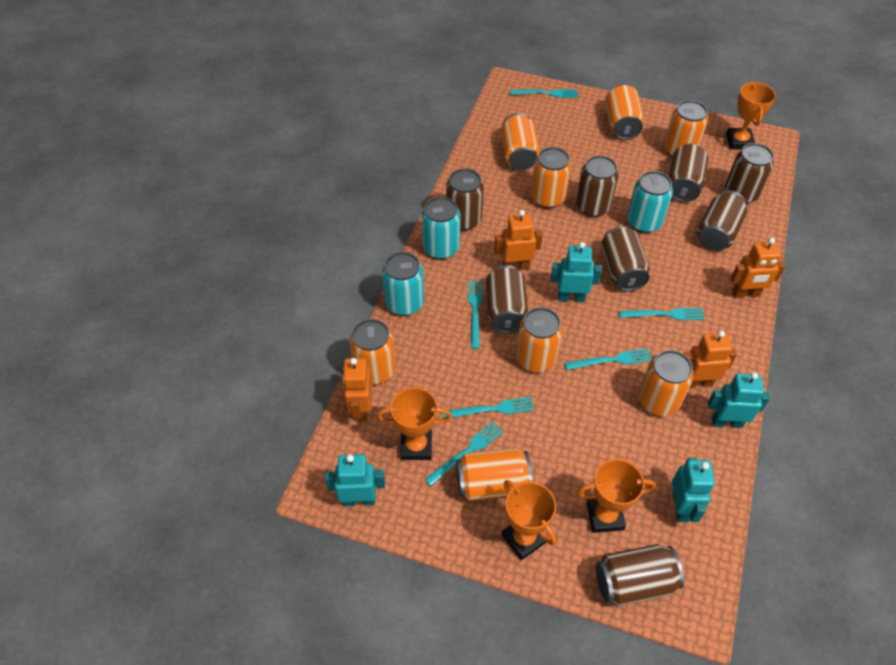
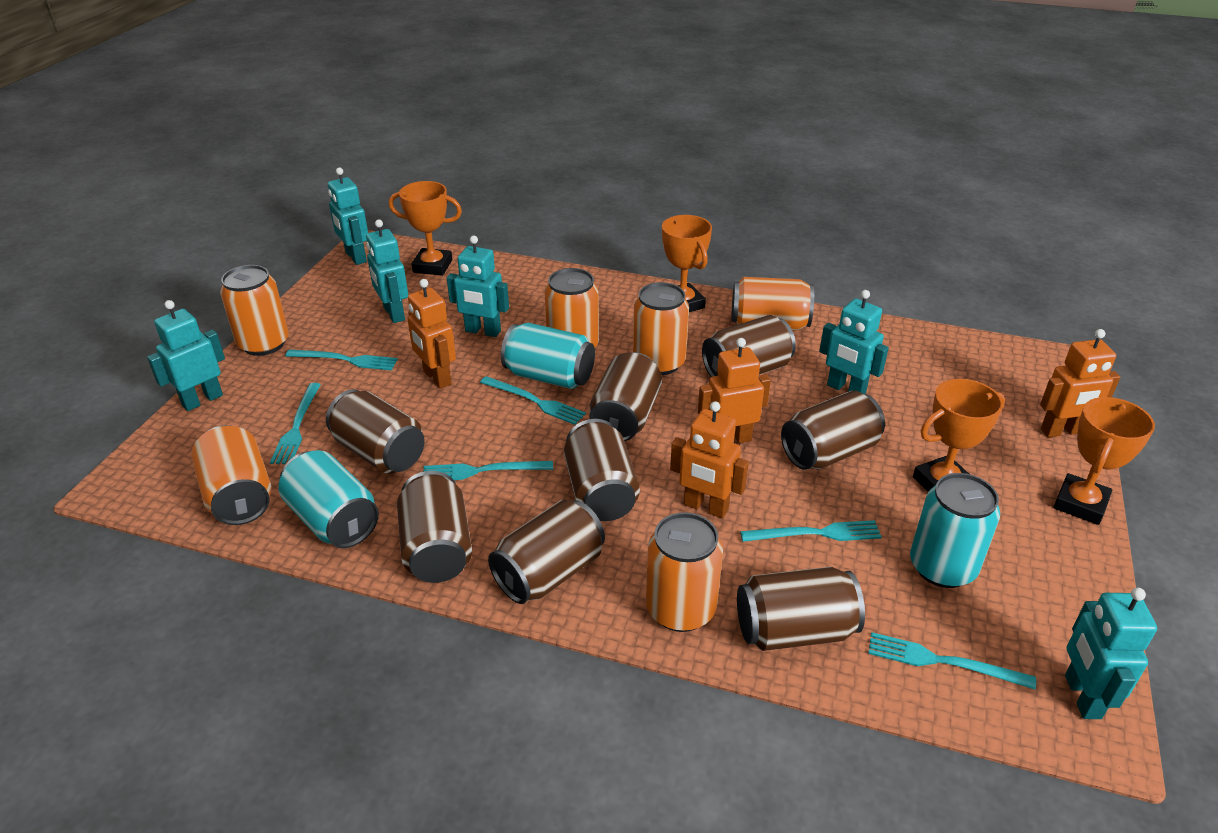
orange can: 8 -> 6
turquoise robot: 4 -> 6

